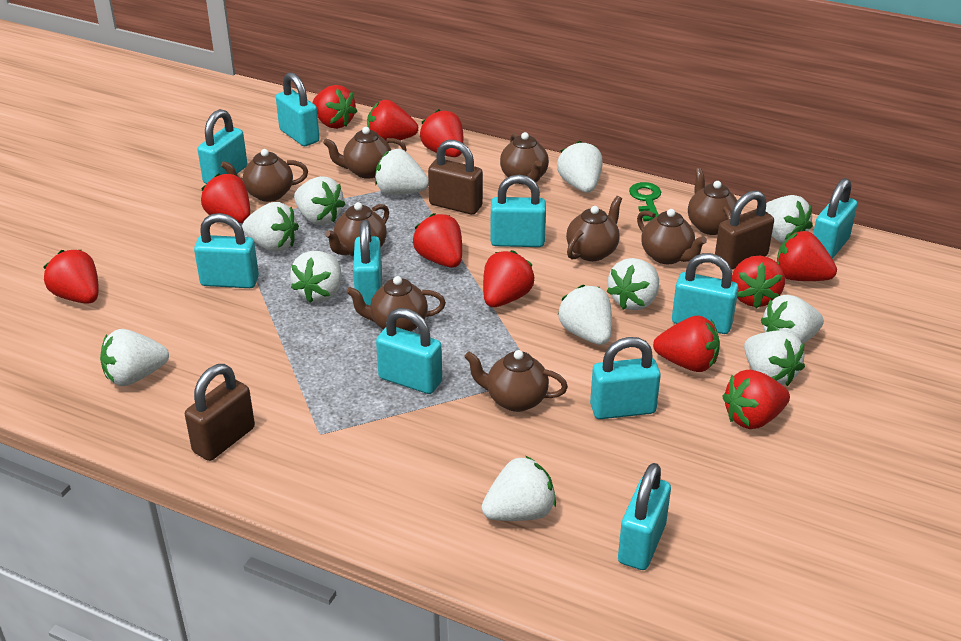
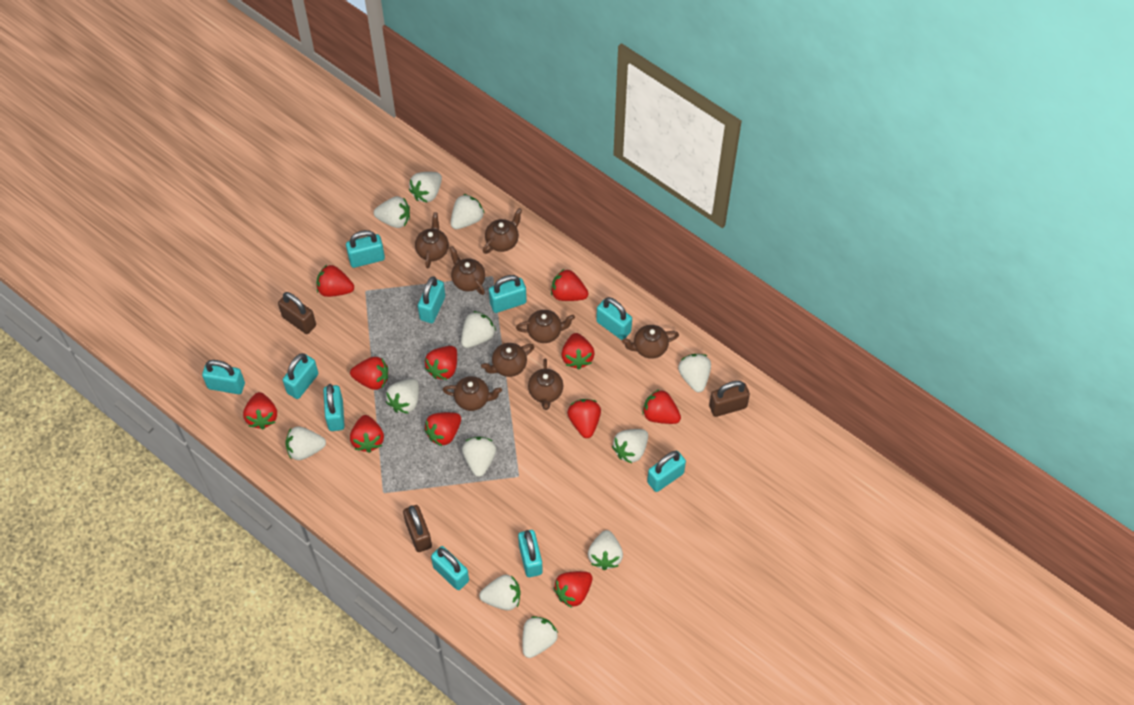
brown teapot: 9 -> 8
green key: 1 -> 0

